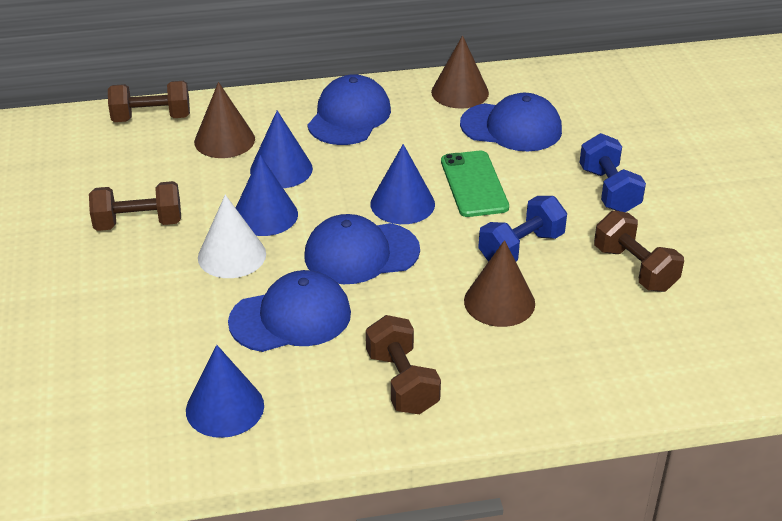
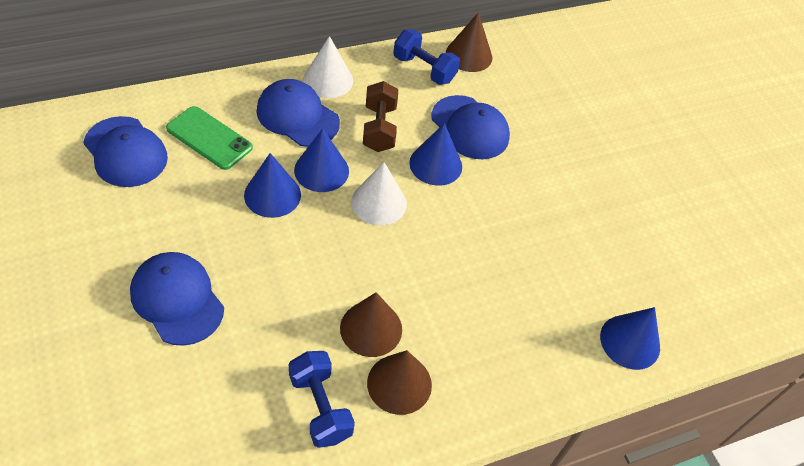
brown dumbbell: 4 -> 1
white cone: 1 -> 2

